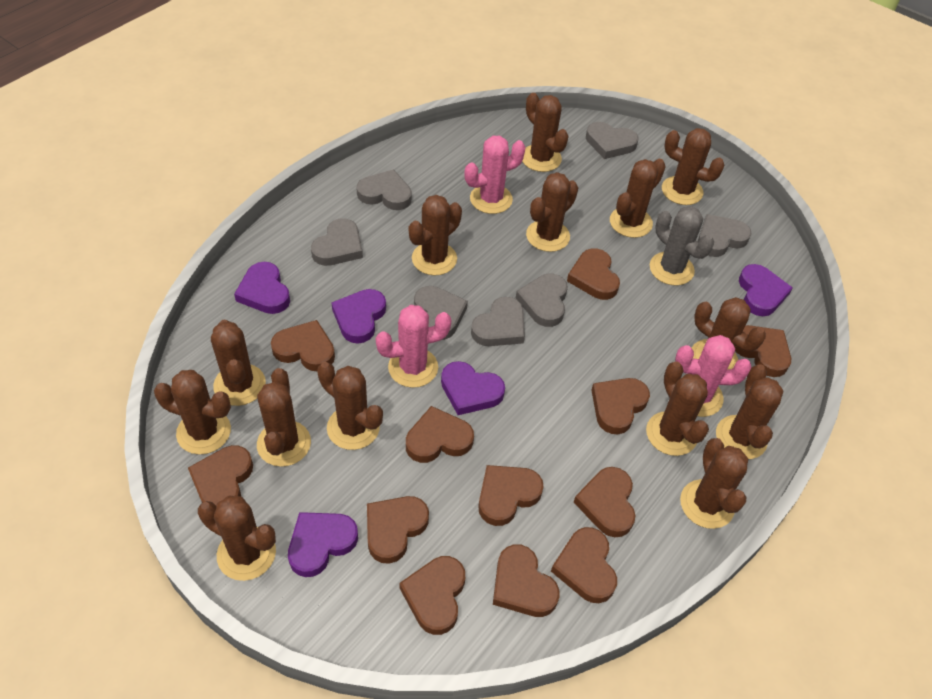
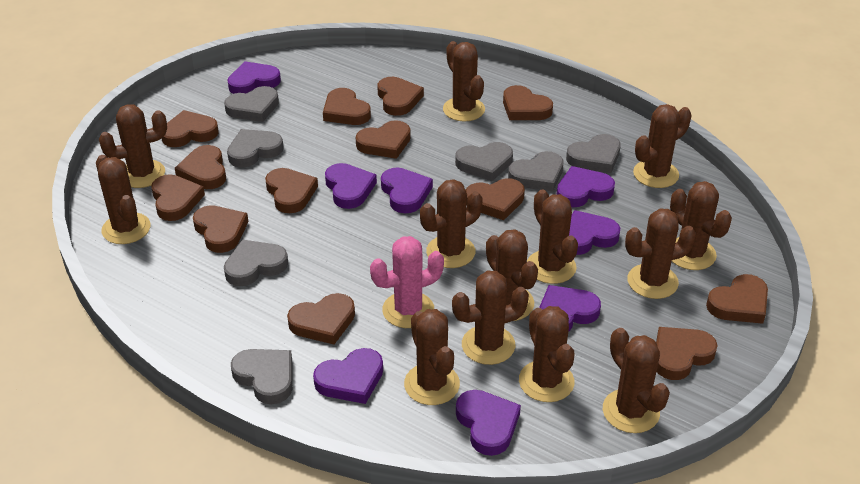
brown cactus: 14 -> 13
brown heart: 12 -> 13
grey cactus: 1 -> 0
pink cactus: 3 -> 1
purple heart: 5 -> 8

